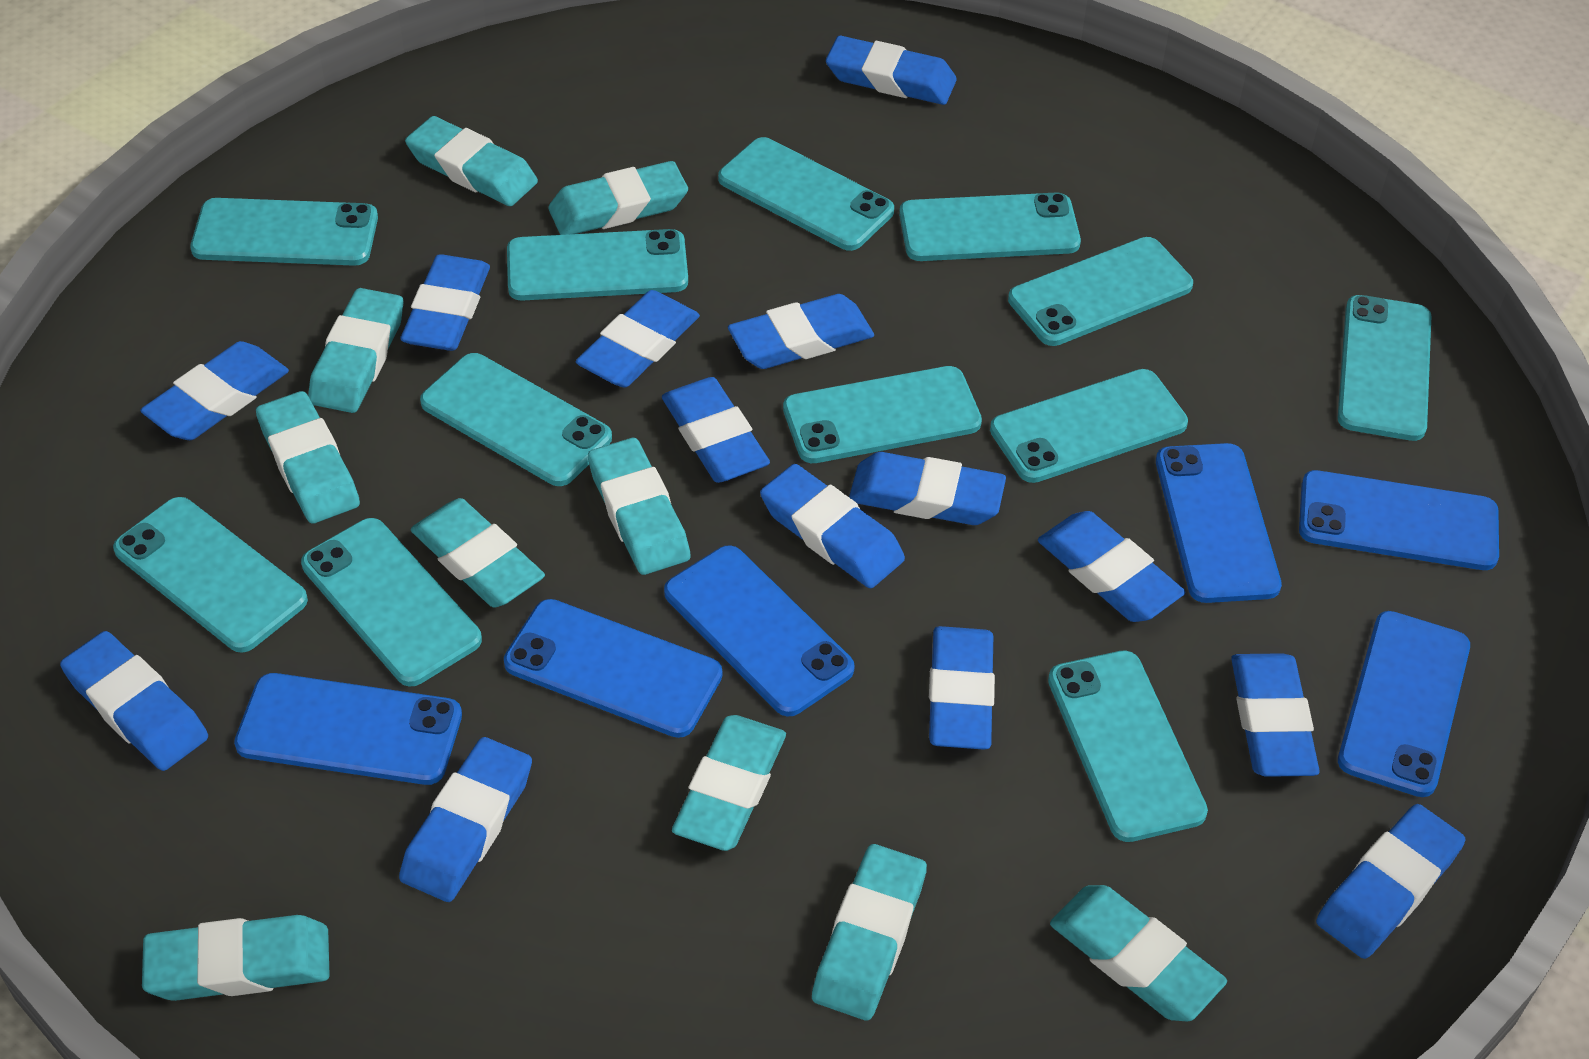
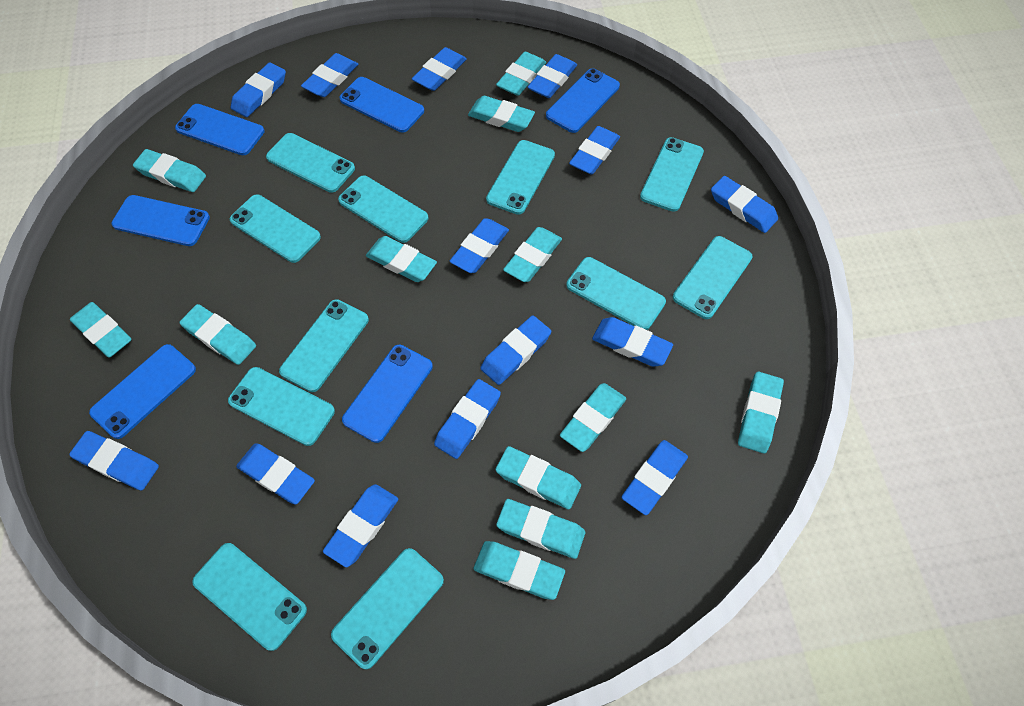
turquoise eraser: 10 -> 12
turquoise phone: 12 -> 11

